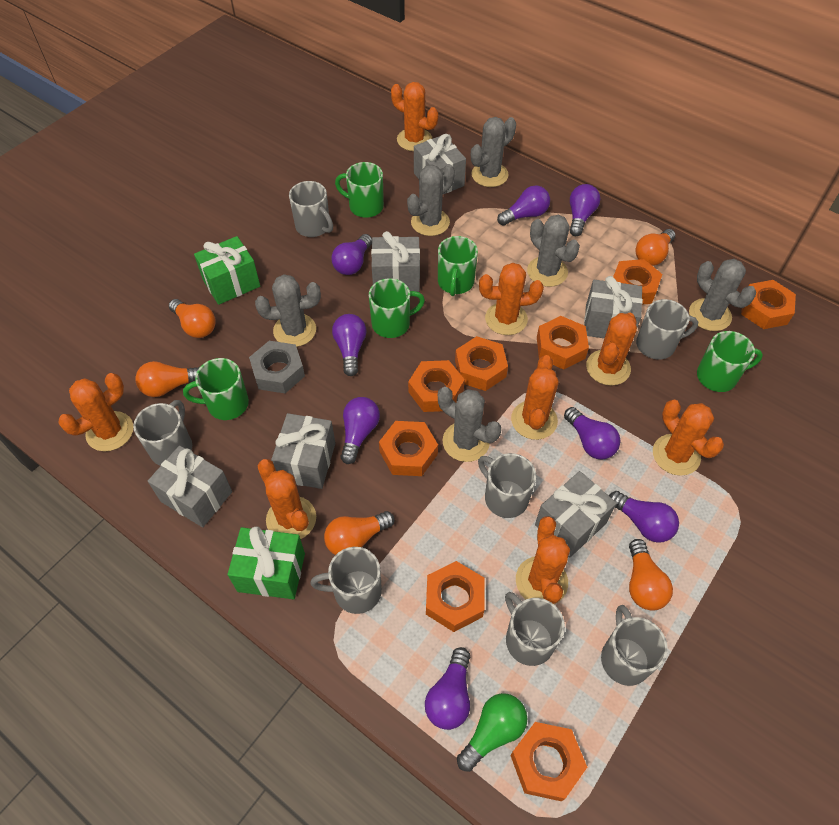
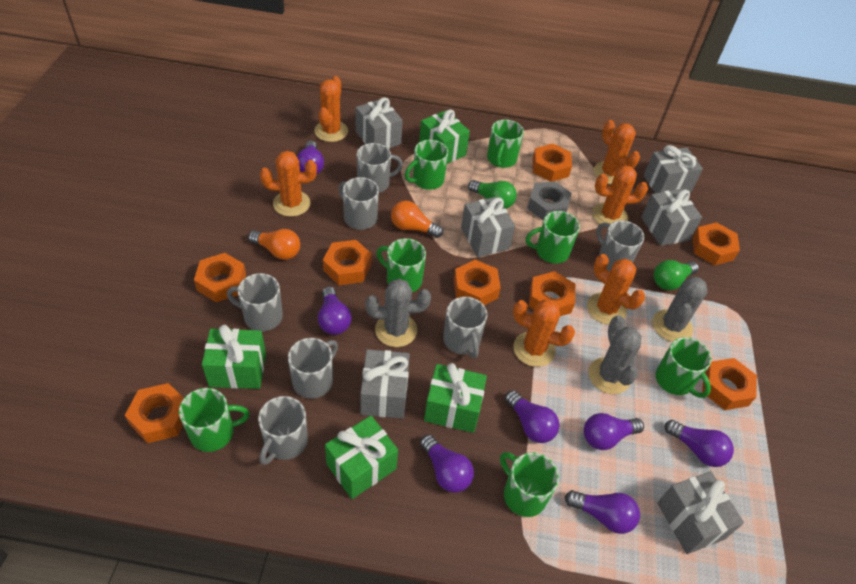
green gift: 2 -> 4
green light bulb: 1 -> 2
green mug: 5 -> 7
grey cactus: 6 -> 3
orange cactus: 8 -> 6
orange light bulb: 5 -> 2
purple light bulb: 8 -> 7

